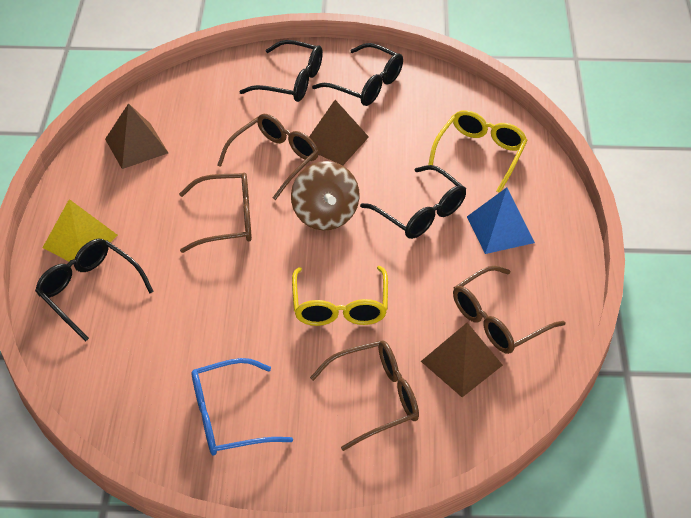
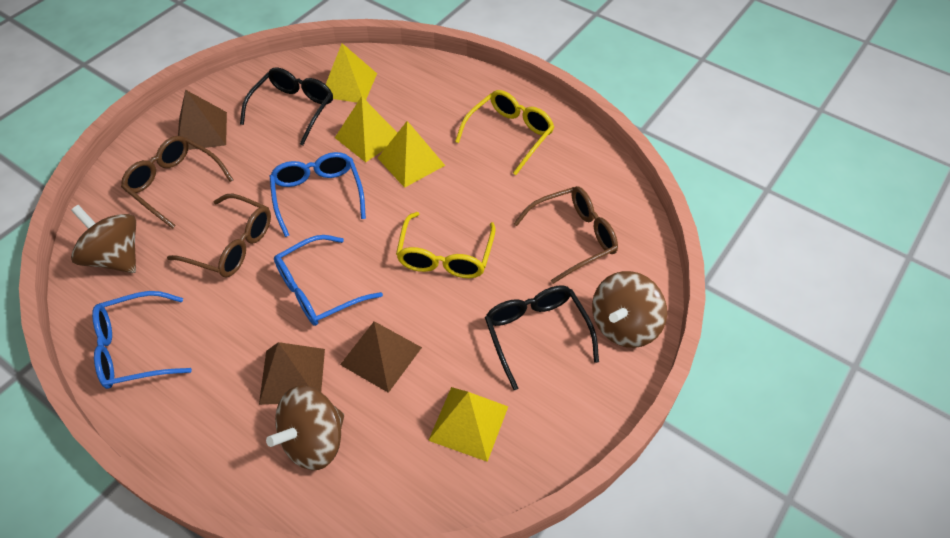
black glasses: 4 -> 2
blue glasses: 1 -> 3
blue pyramid: 1 -> 0
brown glasses: 4 -> 3
brown spinning top: 1 -> 3
yellow pyramid: 1 -> 4

